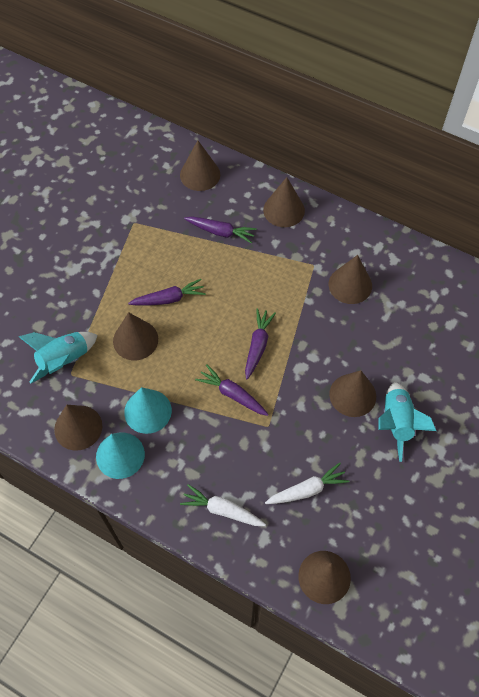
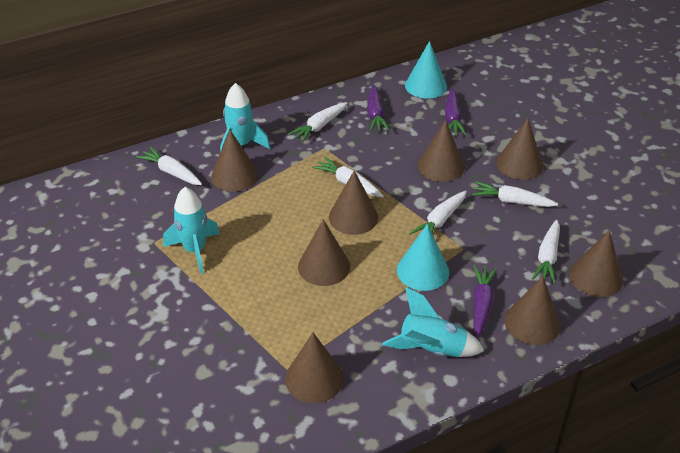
brown cone: 7 -> 8
purple carrot: 4 -> 3
turquoise rocket: 2 -> 3
white carrot: 2 -> 6

